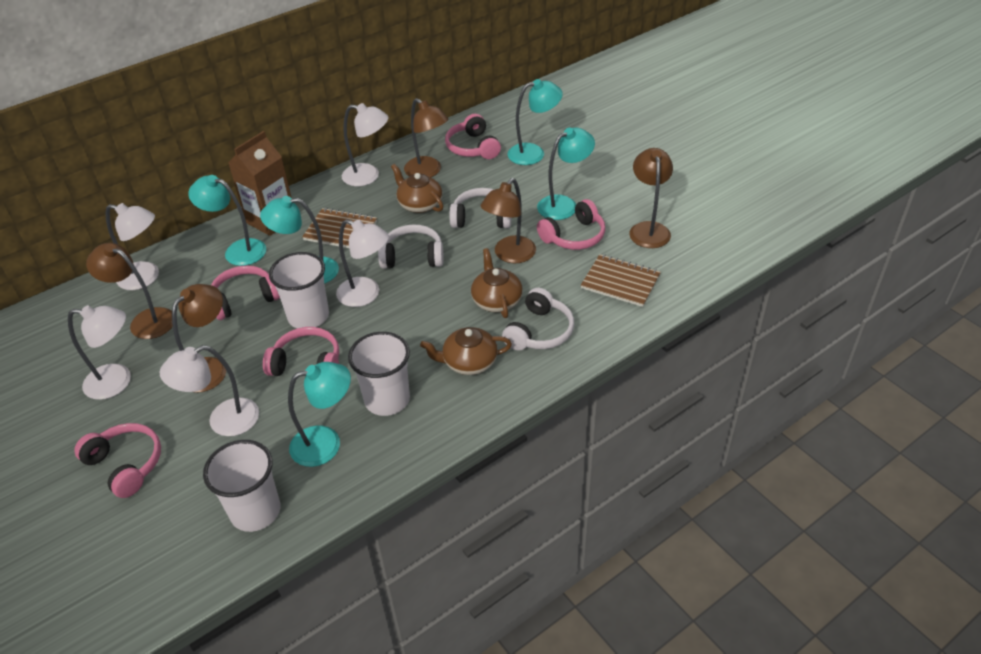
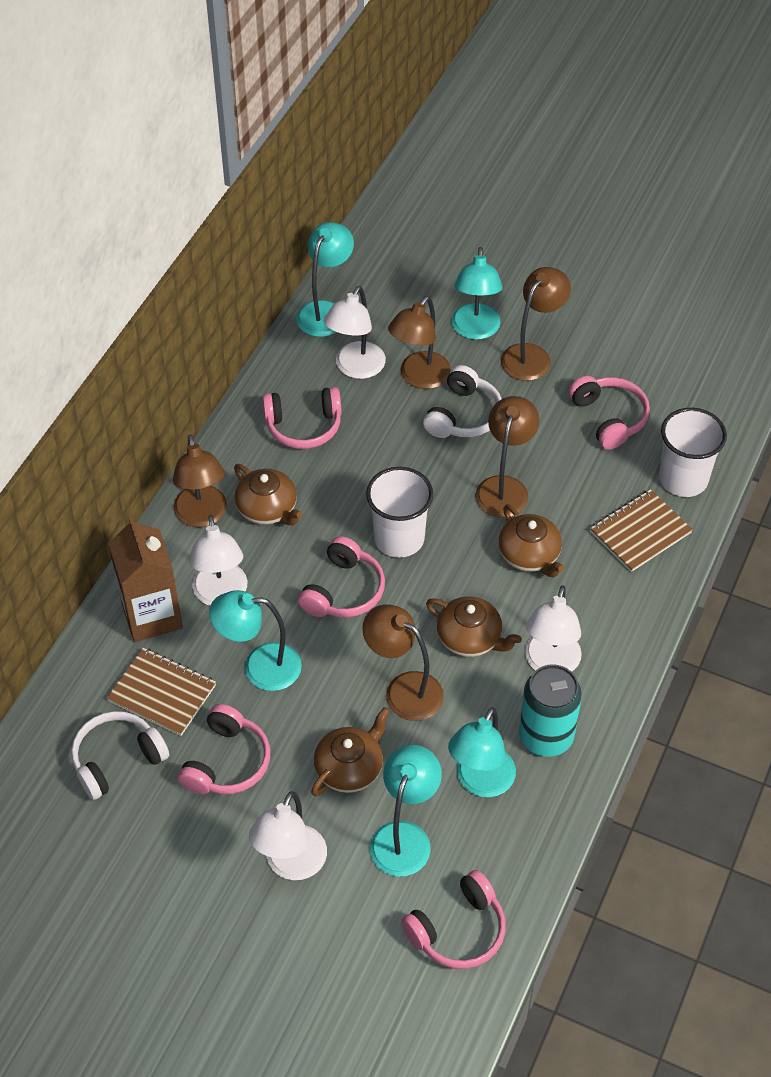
brown teapot: 3 -> 4
turquoise can: 0 -> 1
white cup: 3 -> 2
white headphones: 3 -> 2
white lamp: 5 -> 4

